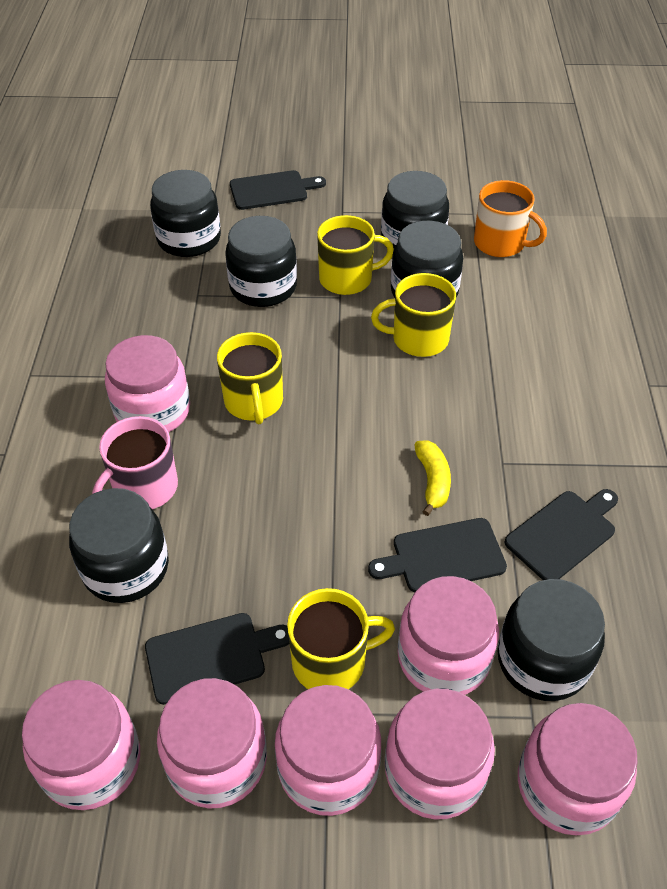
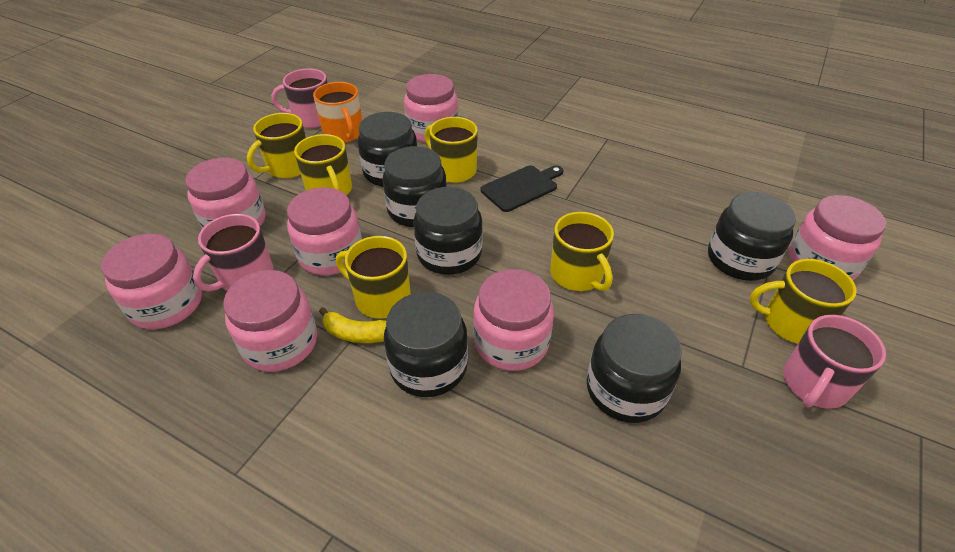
black cutting board: 4 -> 1
pink mug: 1 -> 3
yellow mug: 4 -> 6

